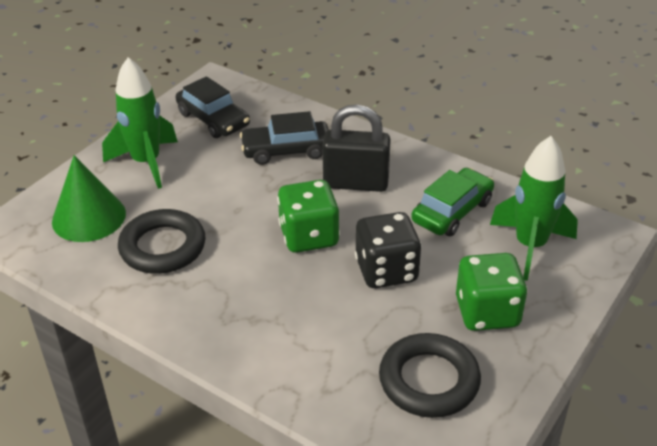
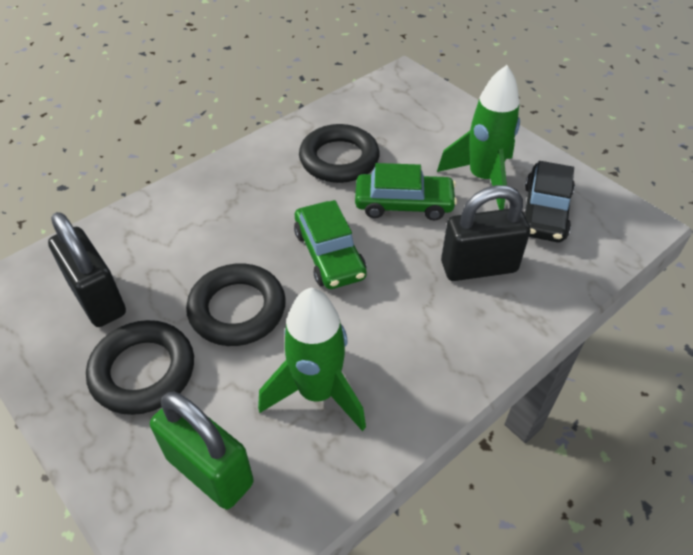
black car: 2 -> 1
black dice: 1 -> 0
black padlock: 1 -> 2
black ring: 2 -> 3
green car: 1 -> 2
green cone: 1 -> 0
green dice: 2 -> 0
green padlock: 0 -> 1

